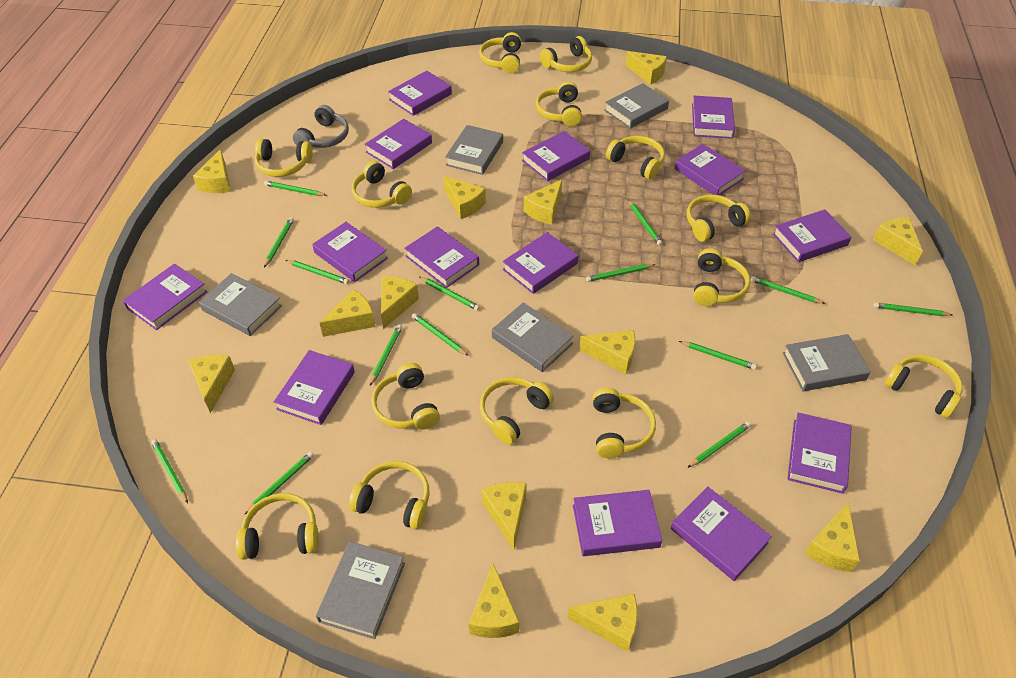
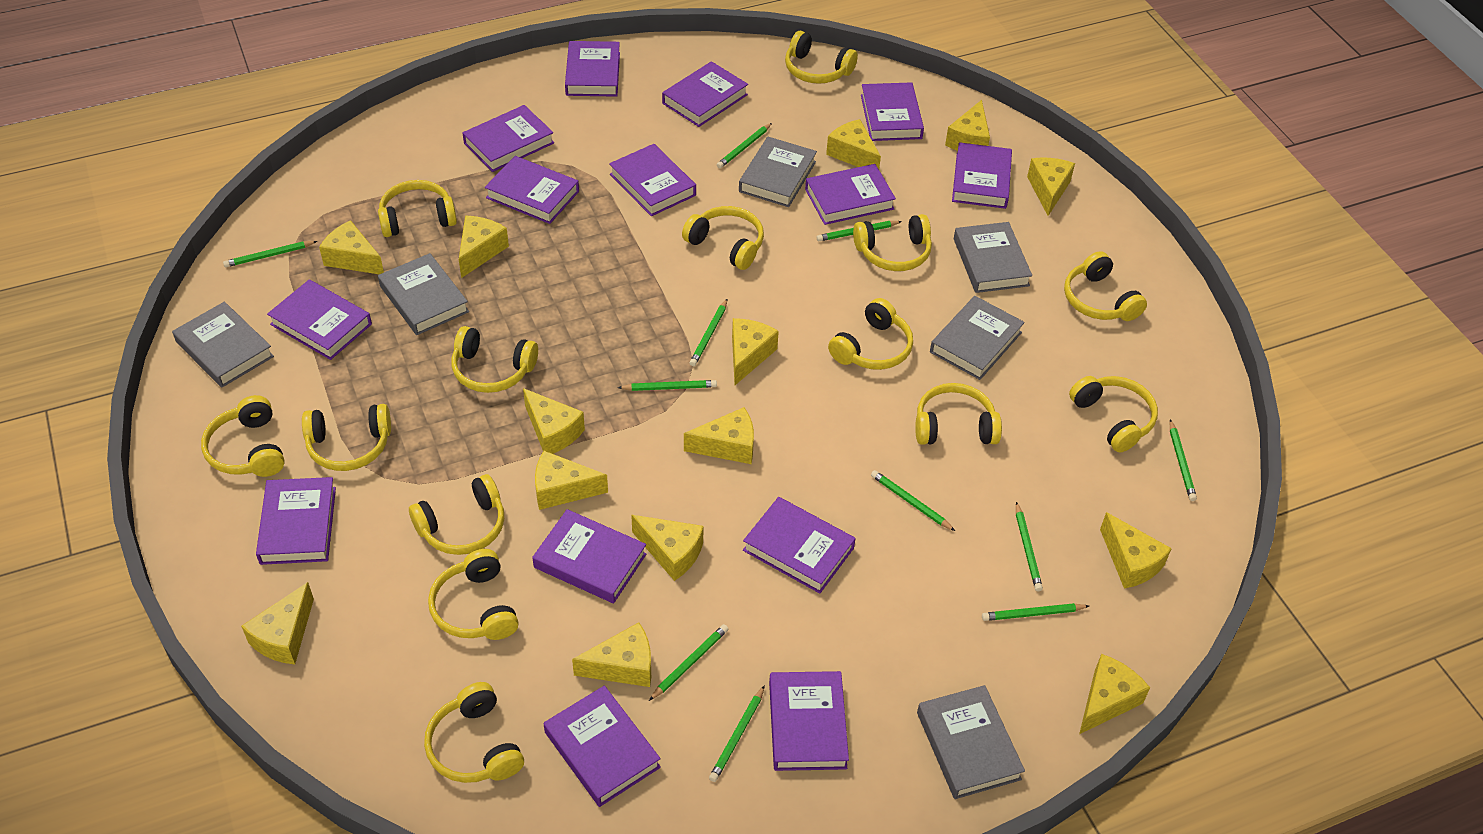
green pencil: 14 -> 11
grey headphones: 1 -> 0
yellow cheese: 13 -> 14

